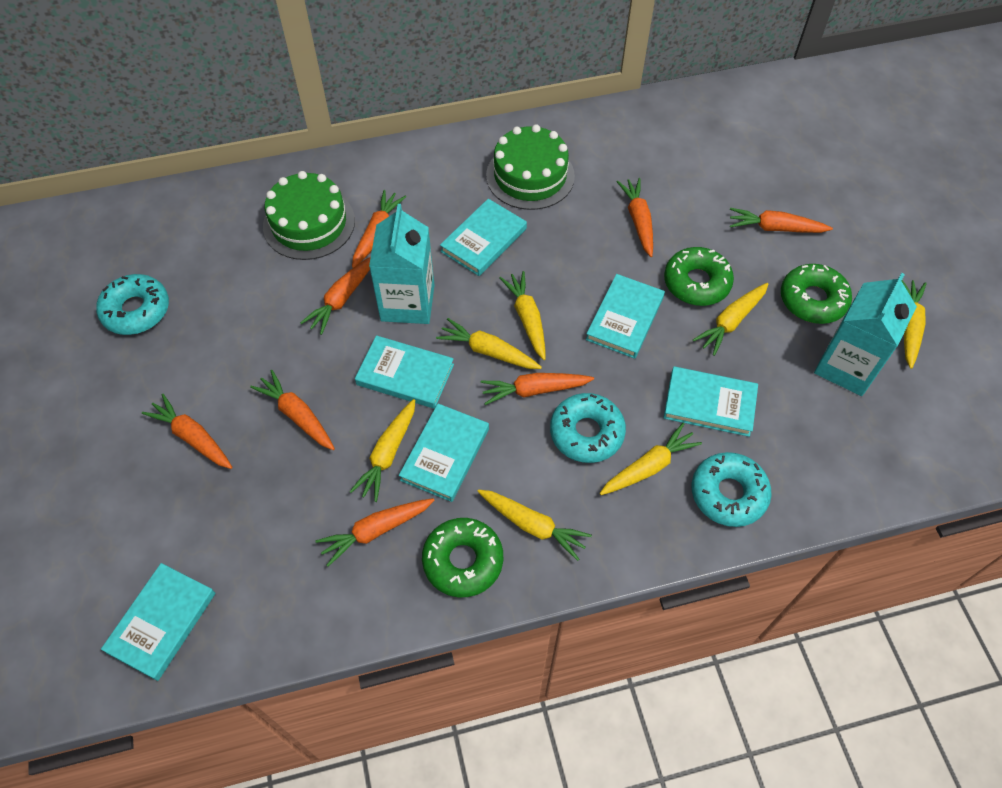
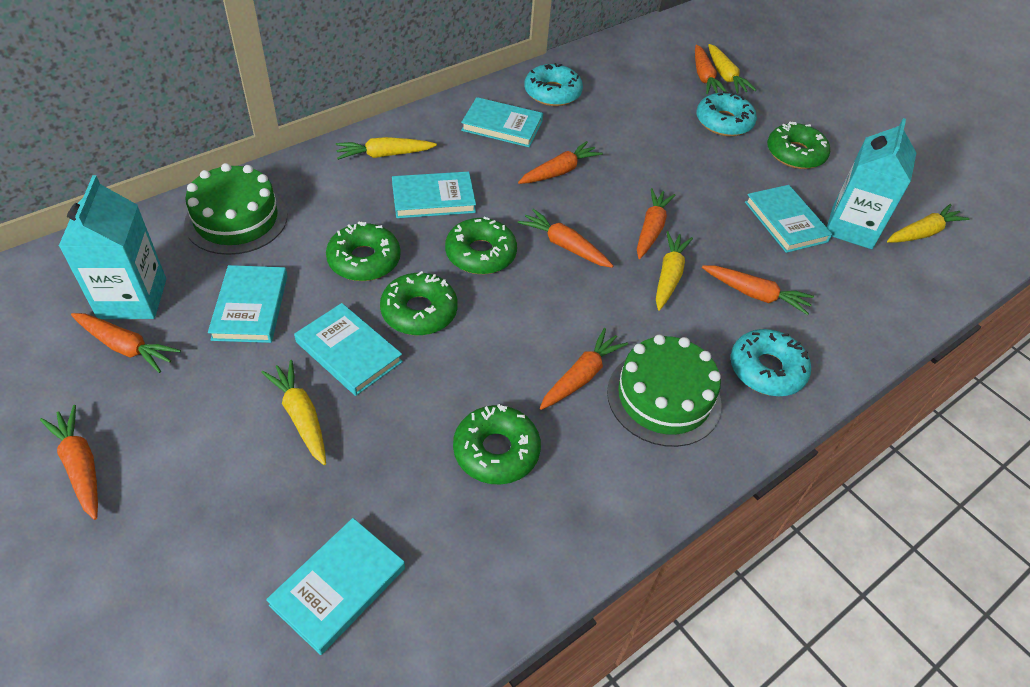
green donut: 3 -> 5
yellow carrot: 7 -> 5

